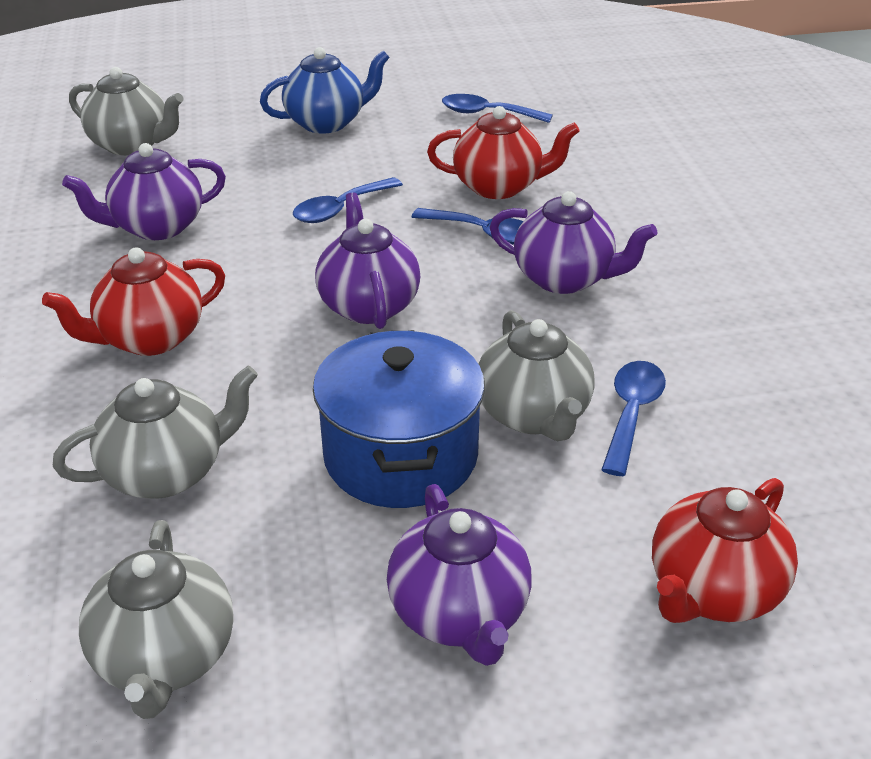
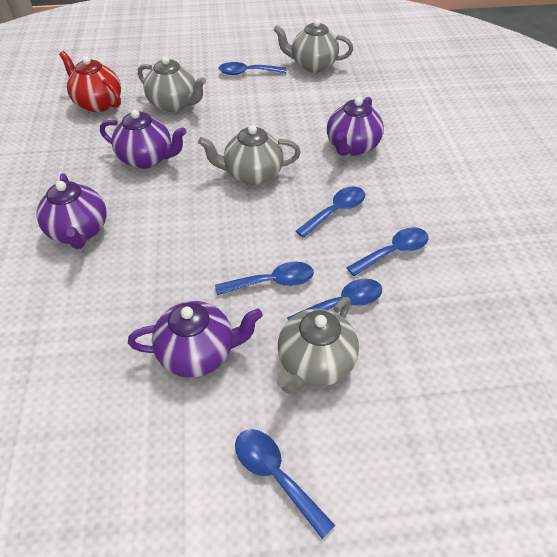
blue pot: 1 -> 0
blue spoon: 4 -> 6
blue teapot: 1 -> 0
red teapot: 3 -> 1

